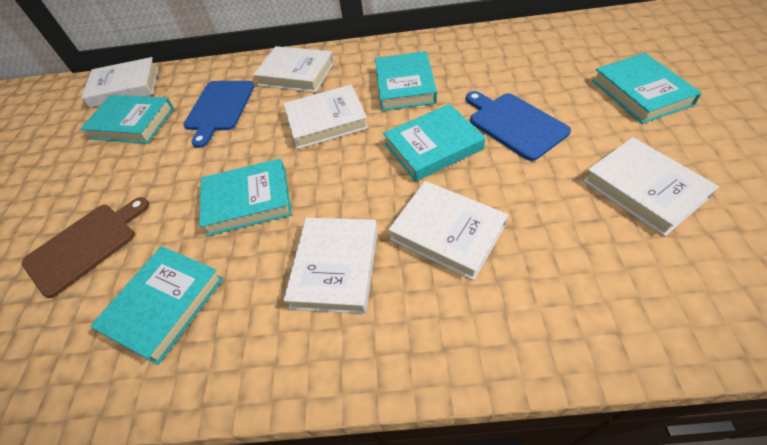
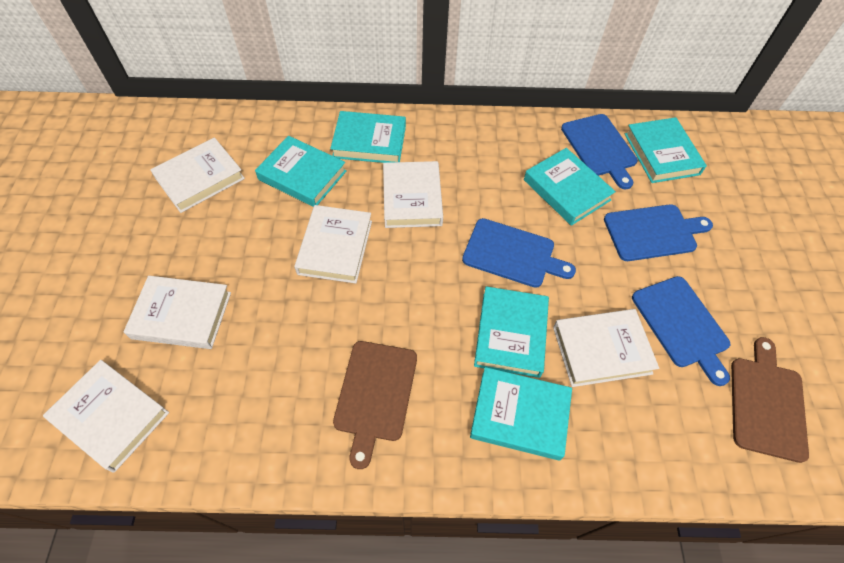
blue cutting board: 2 -> 4
brown cutting board: 1 -> 2

